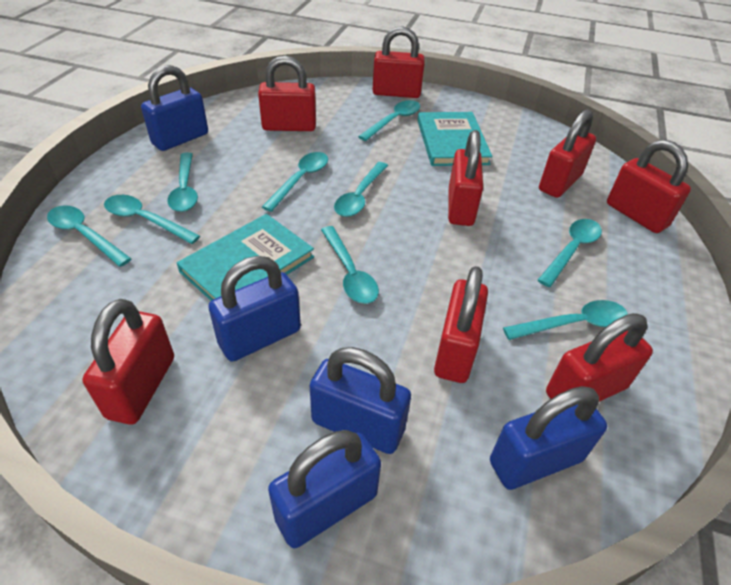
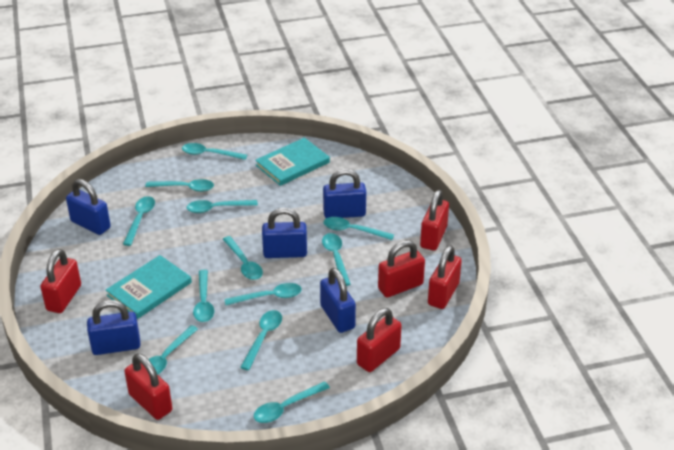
red padlock: 8 -> 6
turquoise spoon: 9 -> 12

